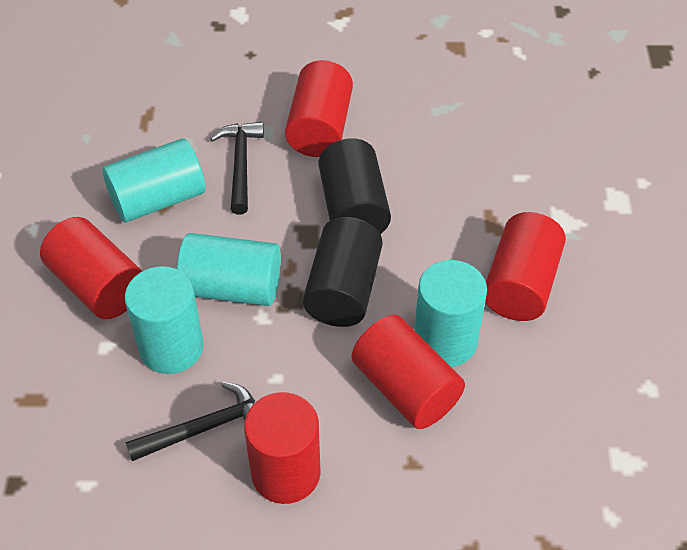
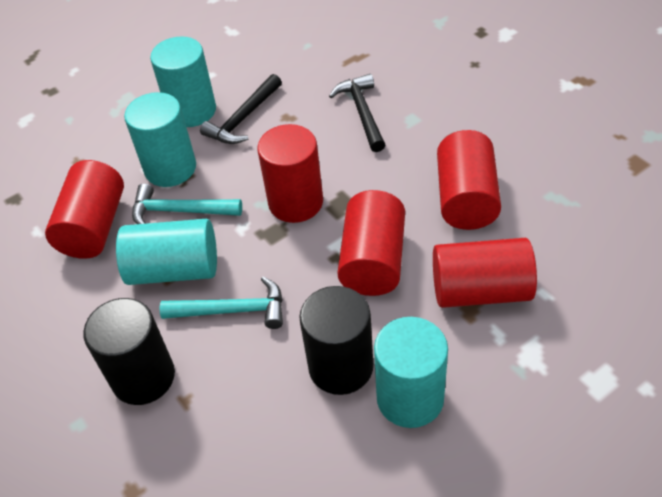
turquoise hammer: 0 -> 2

